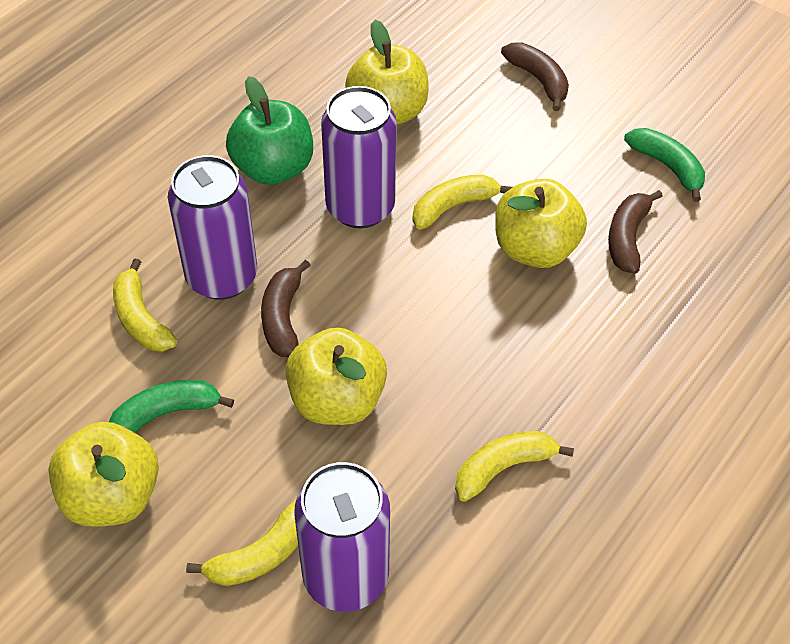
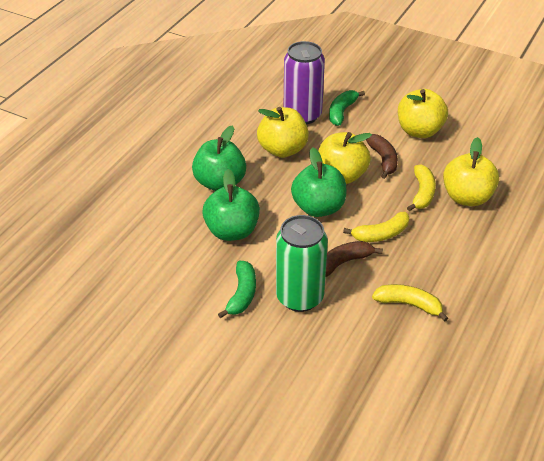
brown banana: 3 -> 2
green apple: 1 -> 3
green can: 0 -> 1
purple can: 3 -> 1
yellow banana: 4 -> 3

